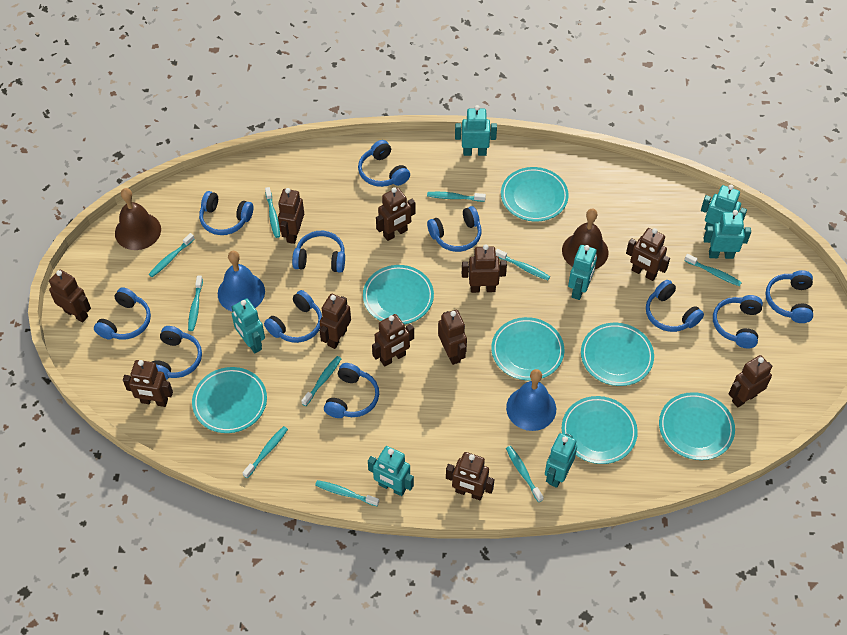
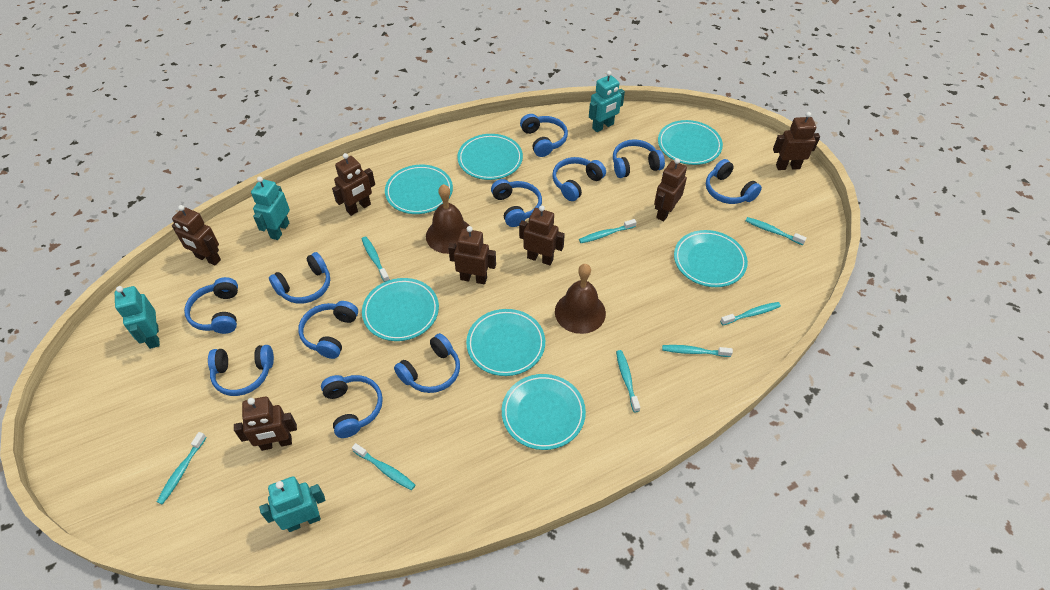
blue bell: 2 -> 0
brown robot: 11 -> 7
turquoise robot: 7 -> 4
turquoise toothbrush: 10 -> 8

